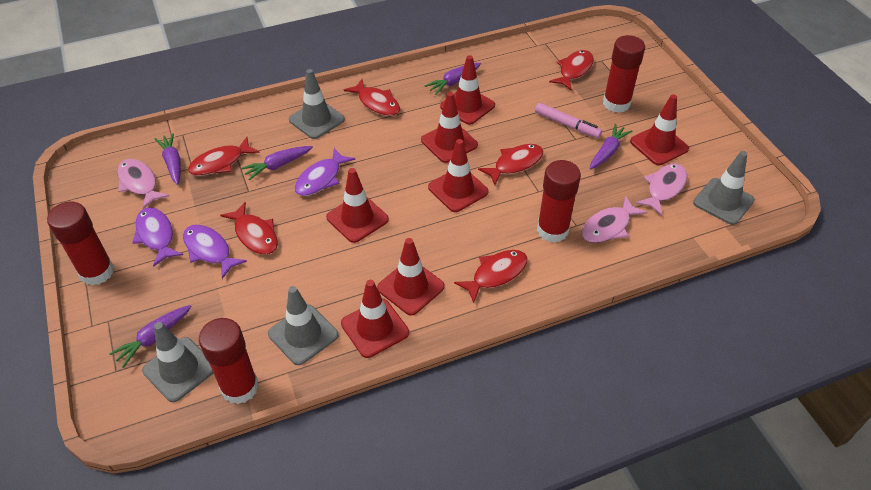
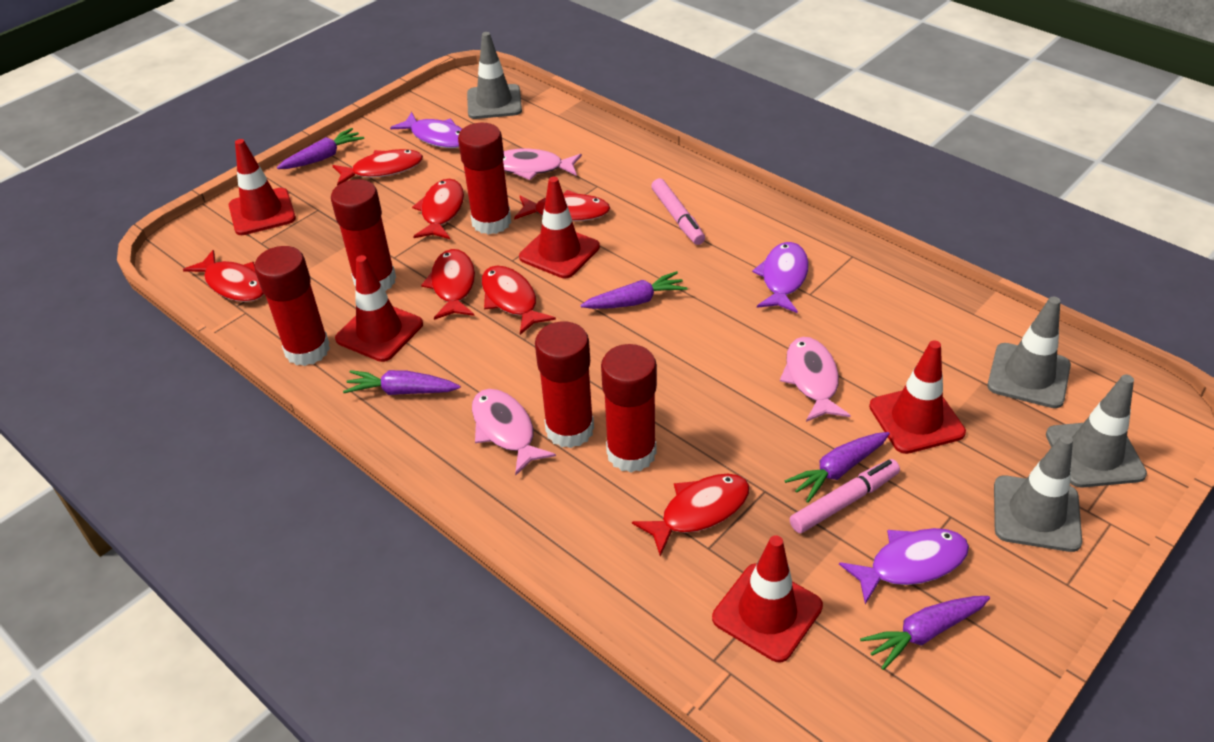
pink marker: 1 -> 2
red fish: 6 -> 7
red glue stick: 4 -> 5
red traffic cone: 7 -> 5

